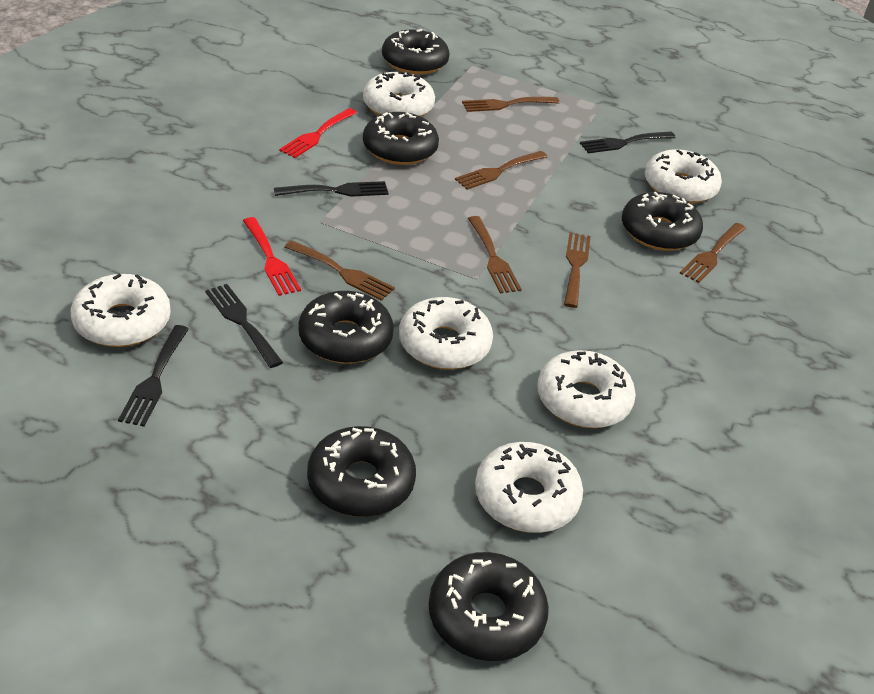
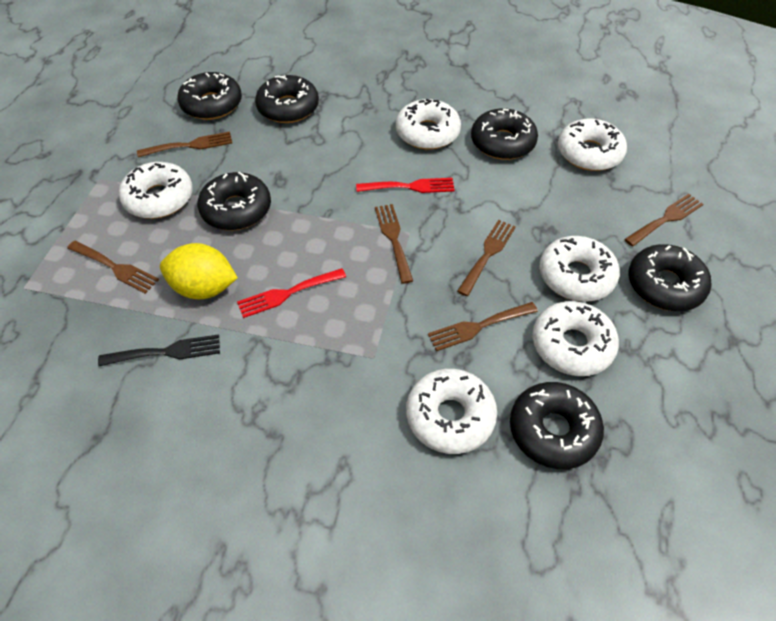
black fork: 4 -> 1
yellow lemon: 0 -> 1

